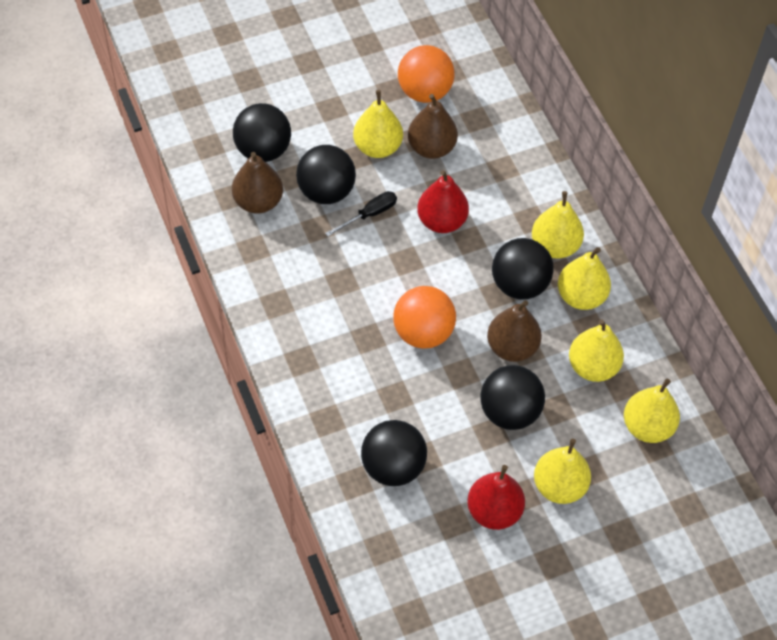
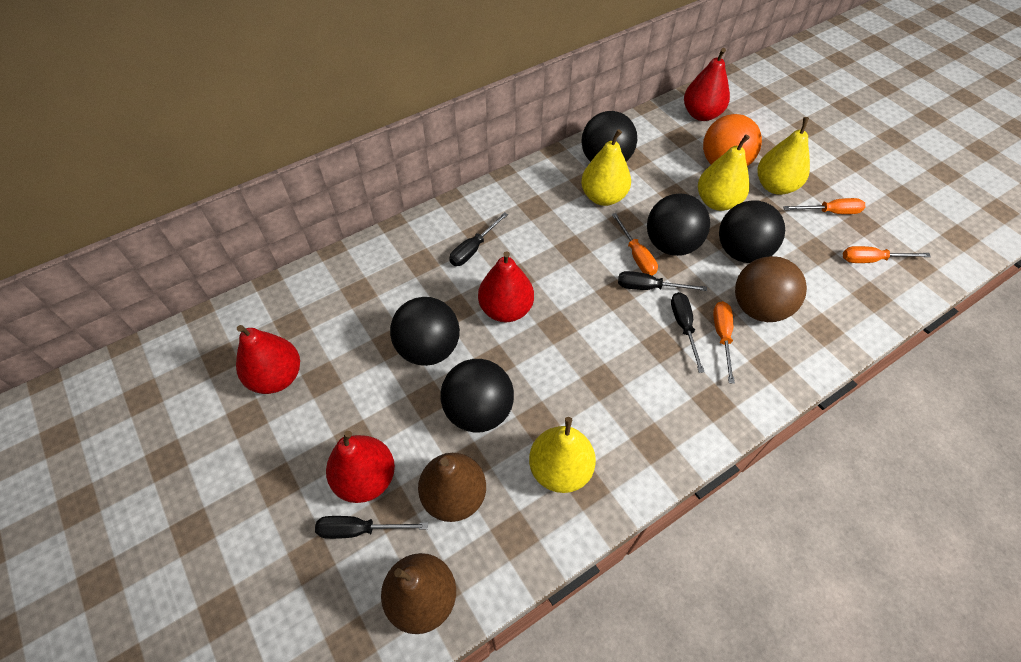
black screwdriver: 1 -> 4
brown ball: 0 -> 1
brown pear: 3 -> 2
orange ball: 2 -> 1
orange screwdriver: 0 -> 4
red pear: 2 -> 4
yellow pear: 6 -> 4

